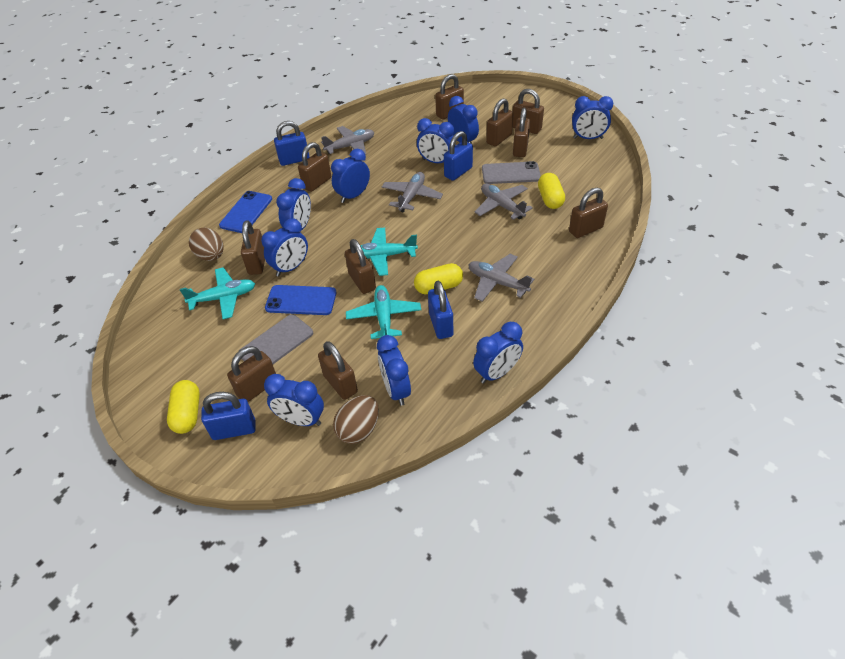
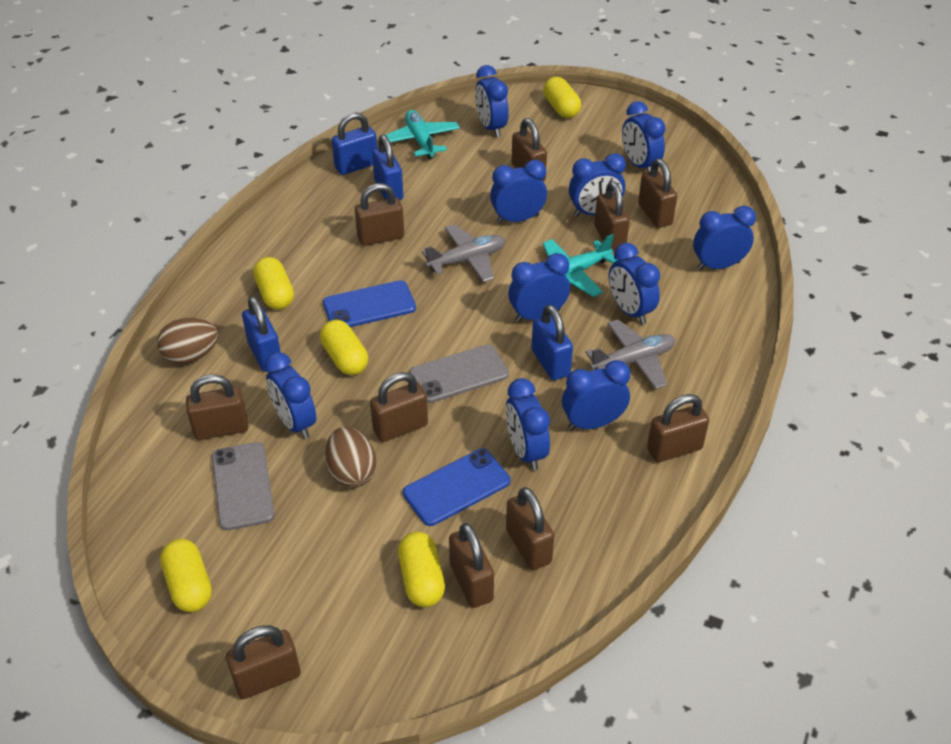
blue clock: 9 -> 10
grey plane: 4 -> 2
turquoise plane: 3 -> 2
yellow capsule: 3 -> 5

